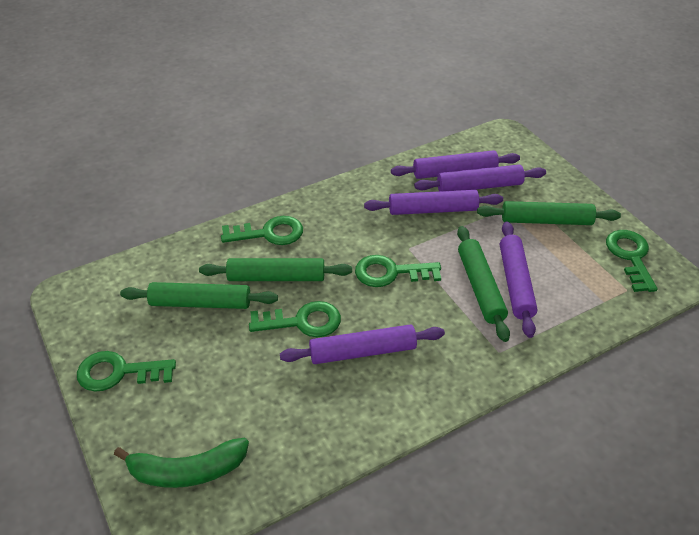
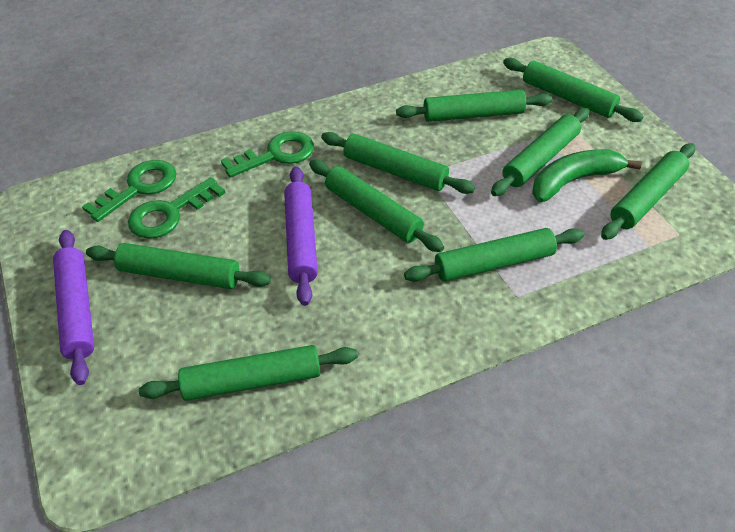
green key: 5 -> 3
green rolling pin: 4 -> 9
purple rolling pin: 5 -> 2

